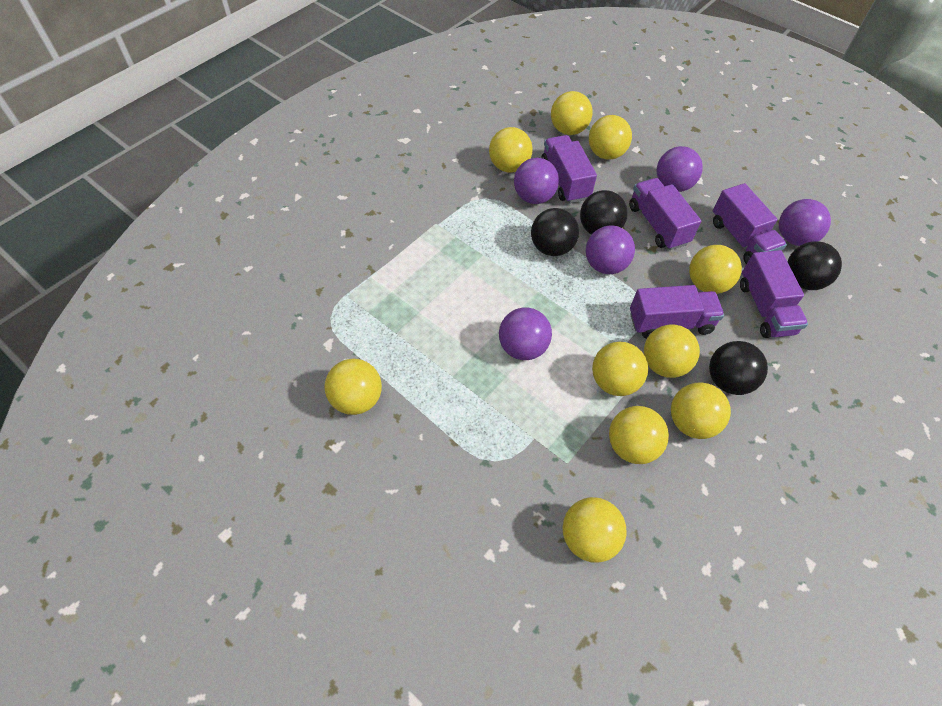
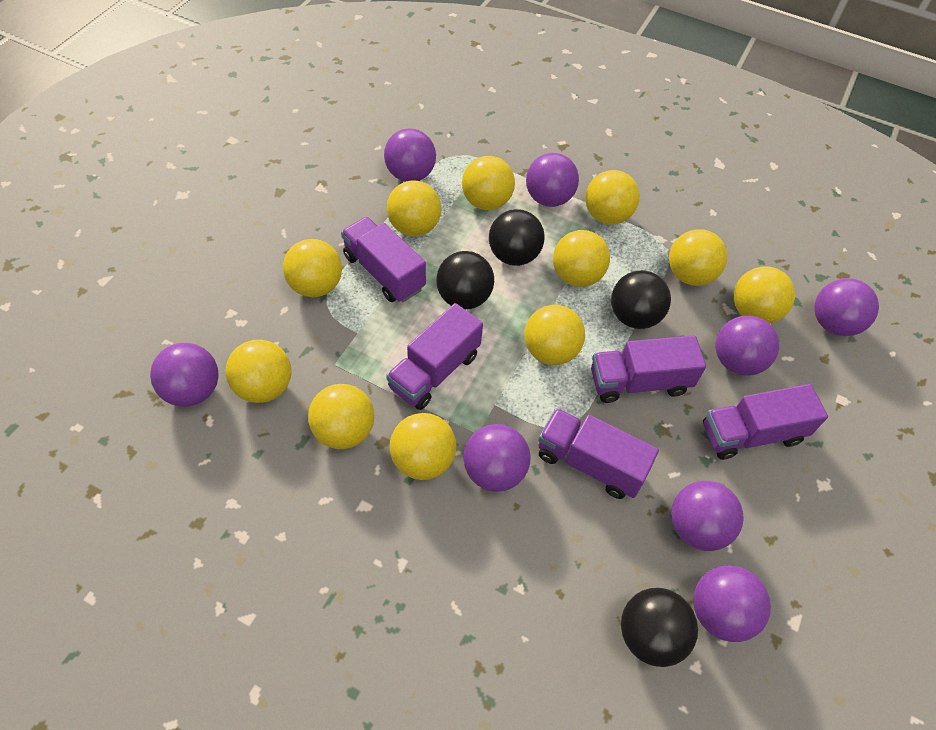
purple ball: 5 -> 8
yellow ball: 10 -> 11

